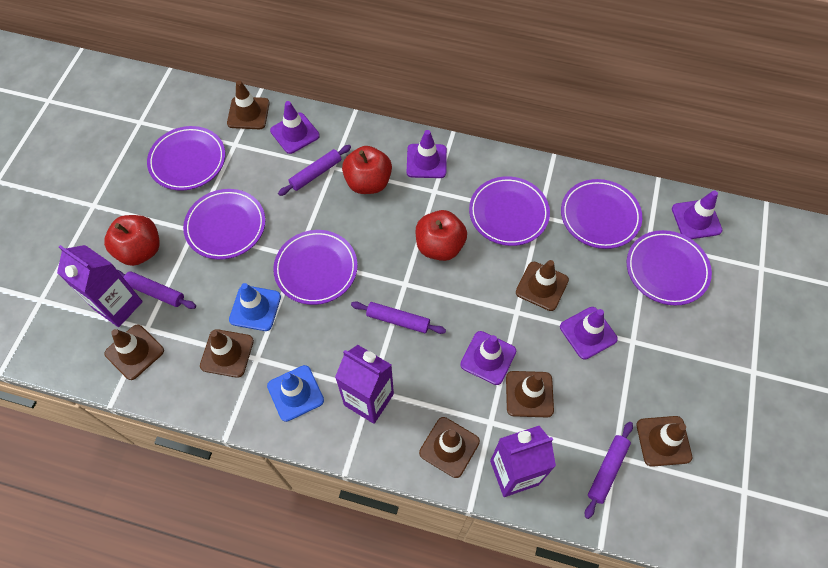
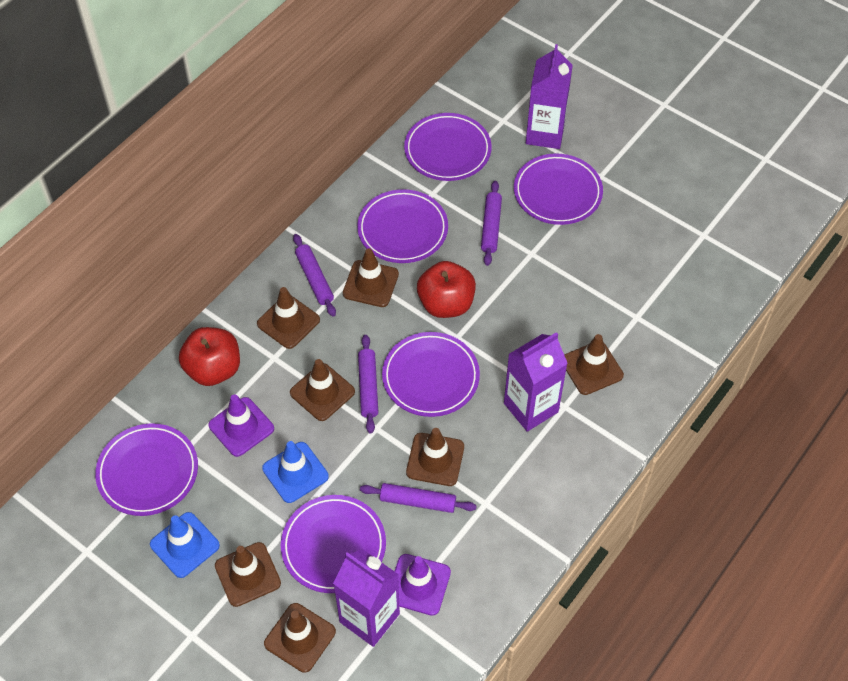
purple traffic cone: 5 -> 2
red apple: 3 -> 2

